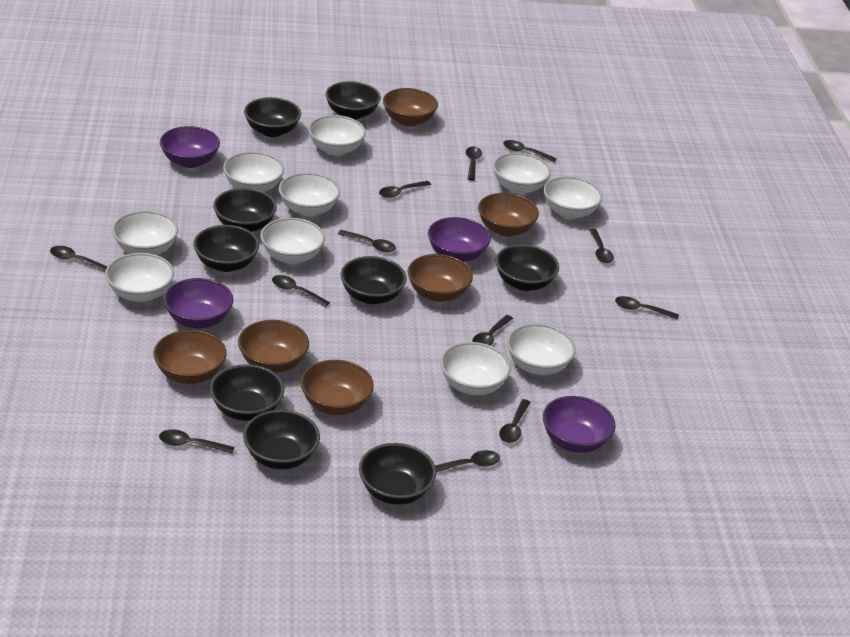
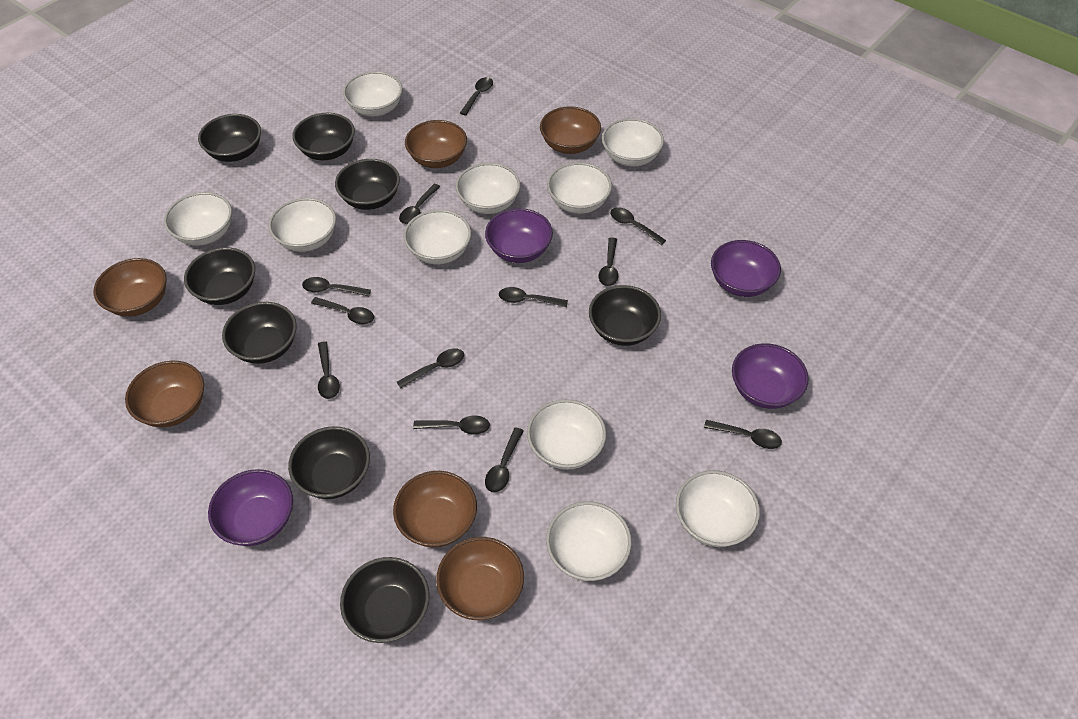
black bowl: 9 -> 8

